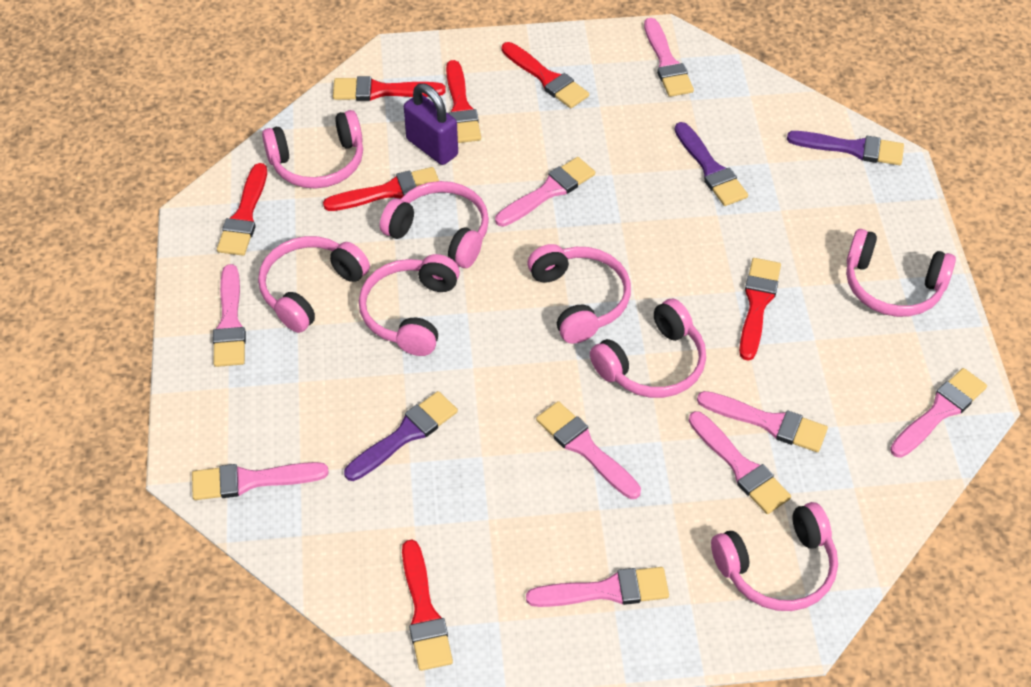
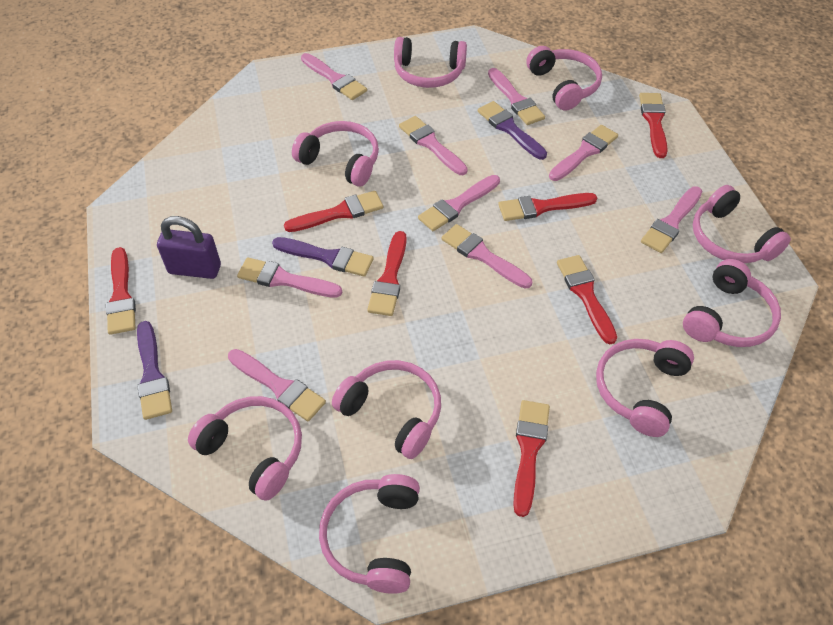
pink headphones: 8 -> 9

